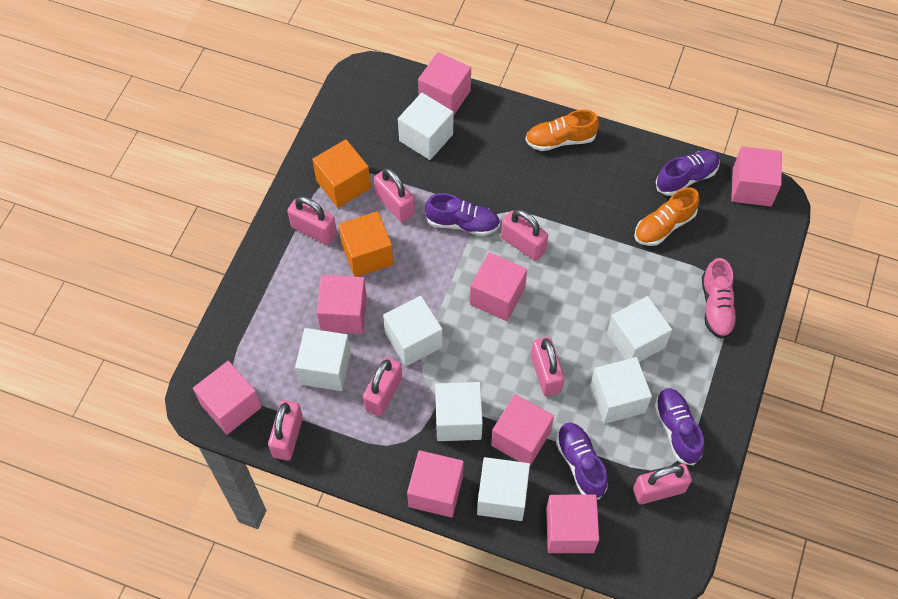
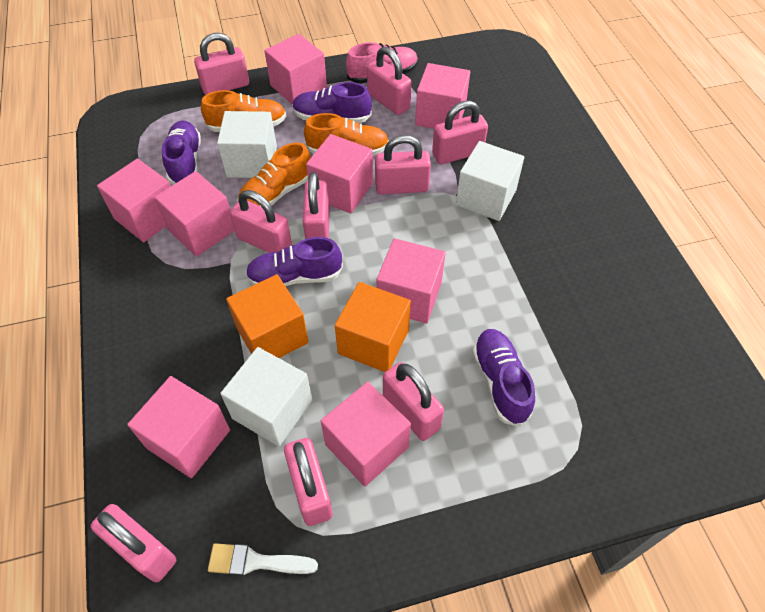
orange shoe: 2 -> 3
pink padlock: 7 -> 9
white brush: 0 -> 1
white cube: 7 -> 3

